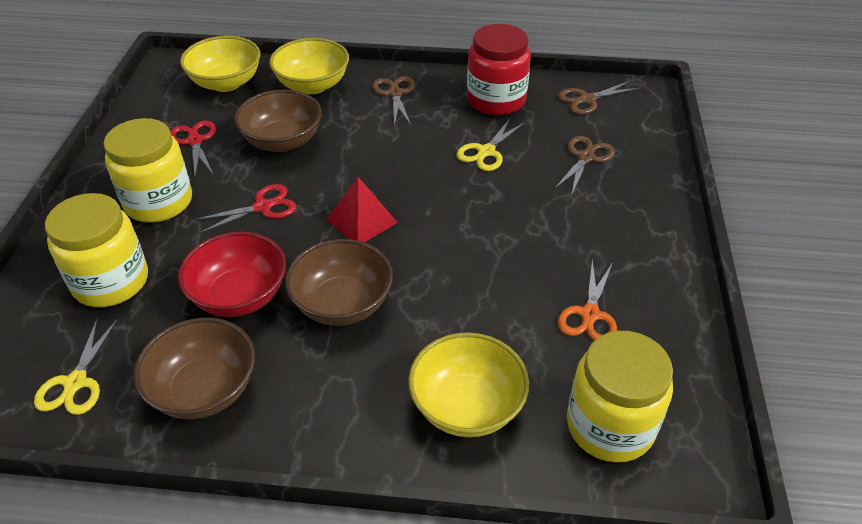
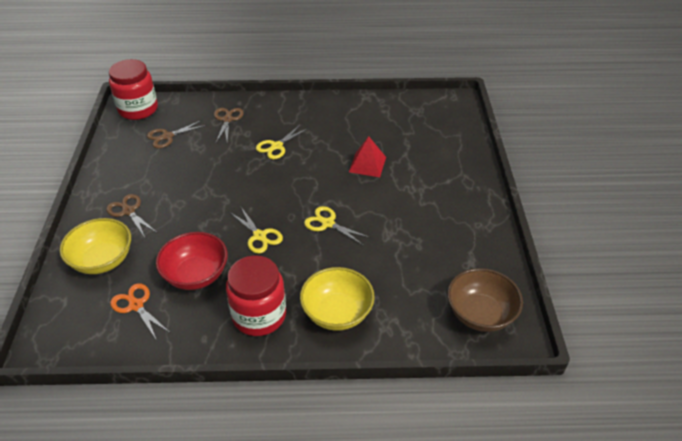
brown bowl: 3 -> 1
red jar: 1 -> 2
red scissors: 2 -> 0
yellow bowl: 3 -> 2
yellow jar: 3 -> 0
yellow scissors: 2 -> 3

